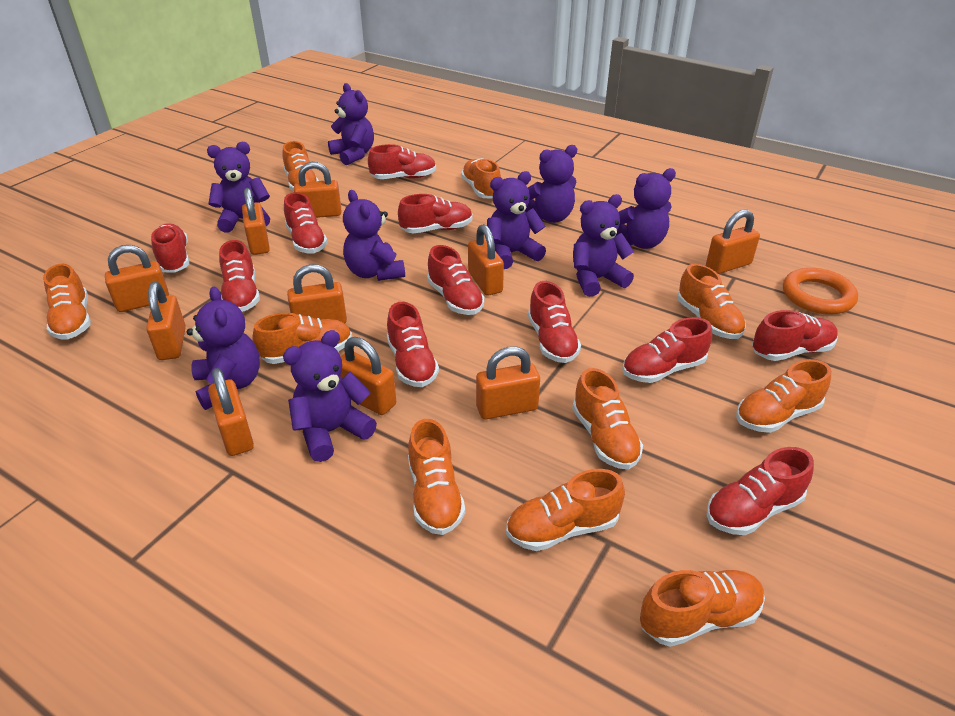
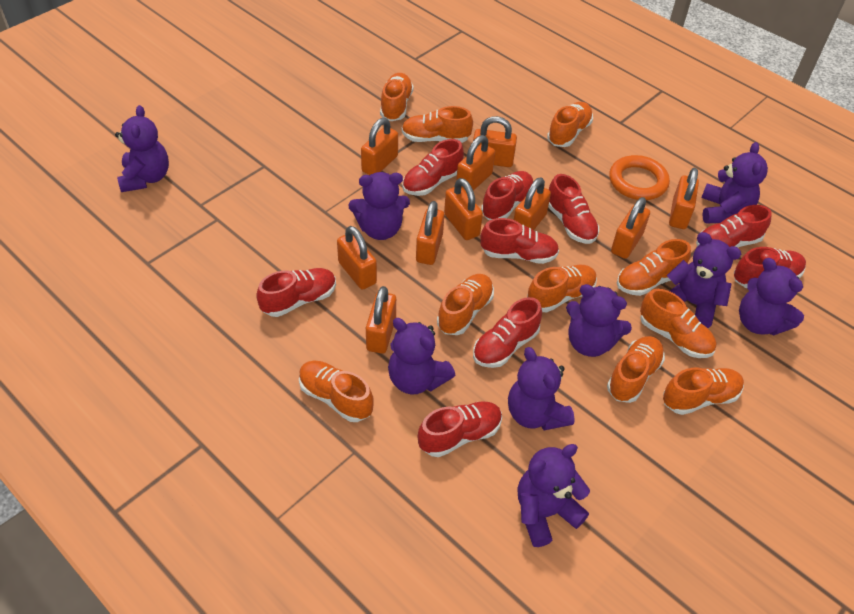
red shoe: 11 -> 9

